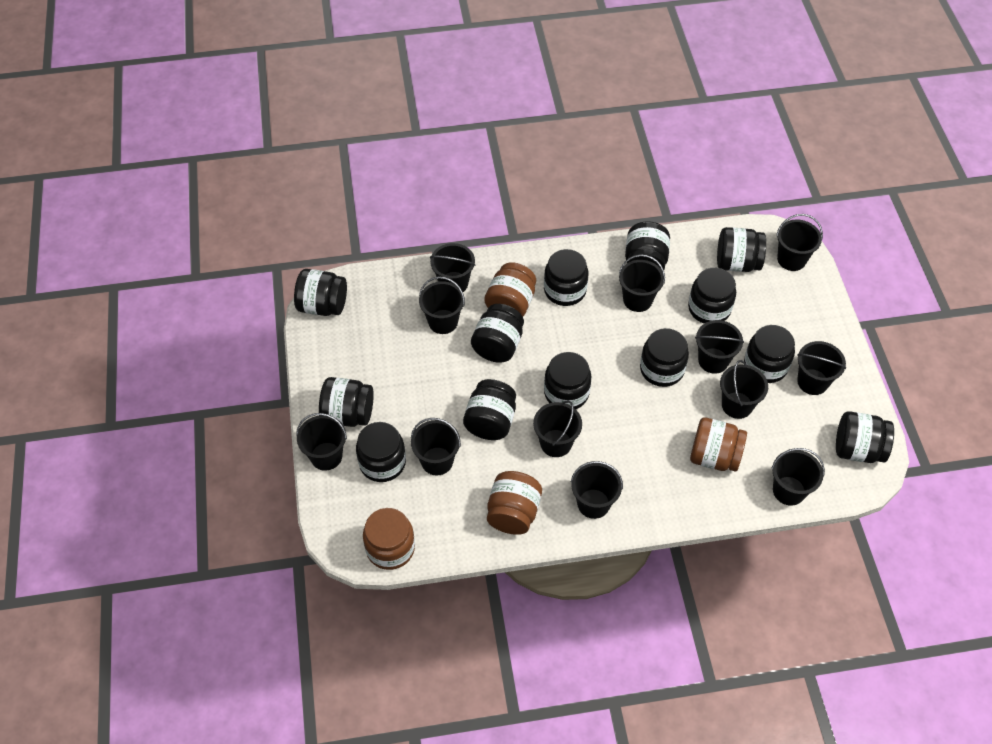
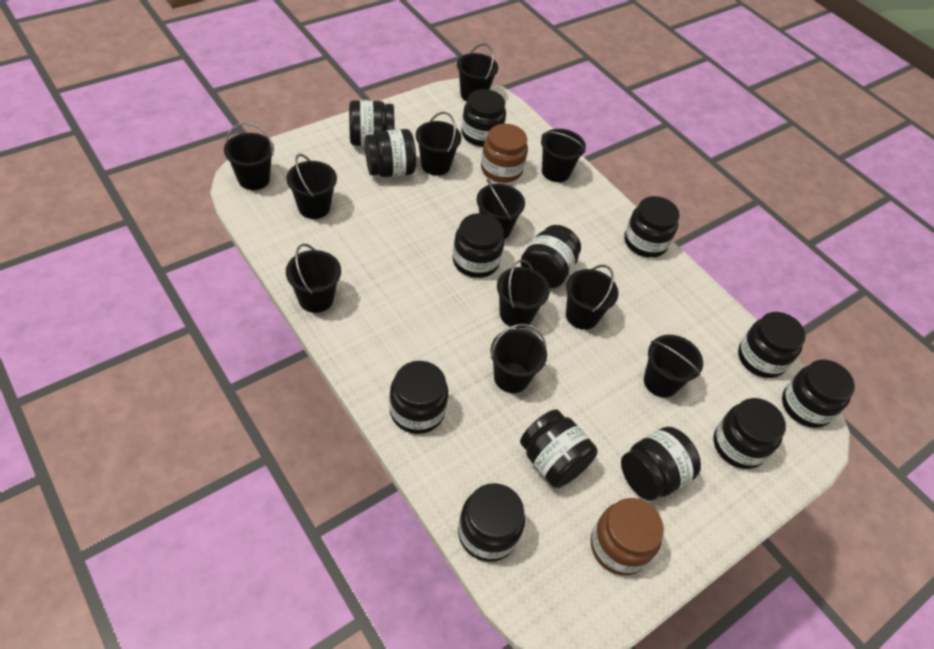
black bucket: 12 -> 11
brown jar: 4 -> 2

